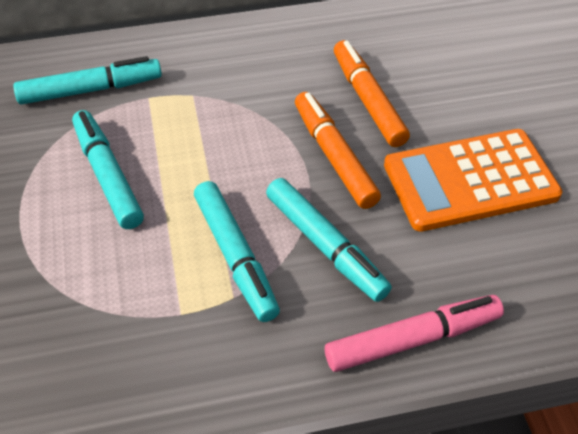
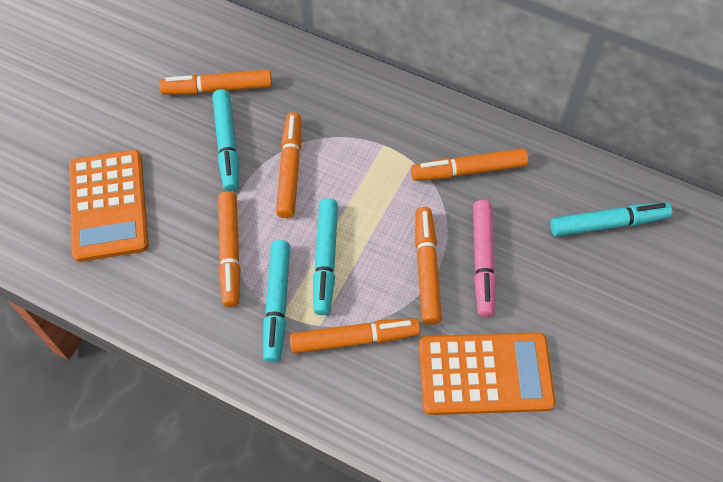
orange calculator: 1 -> 2
orange marker: 2 -> 6

